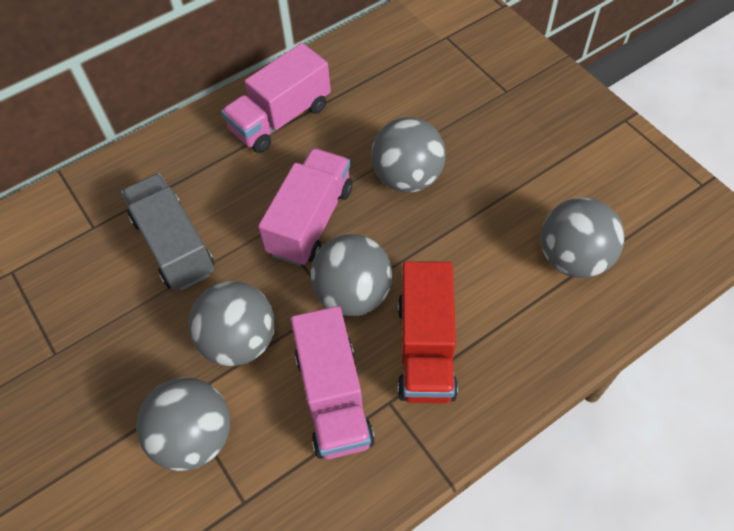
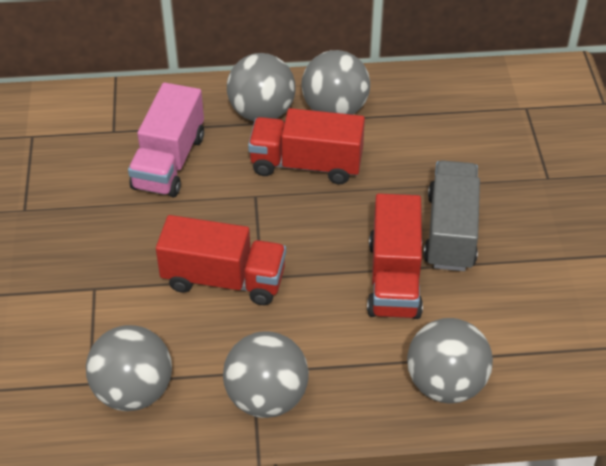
pink truck: 3 -> 1
red truck: 1 -> 3

